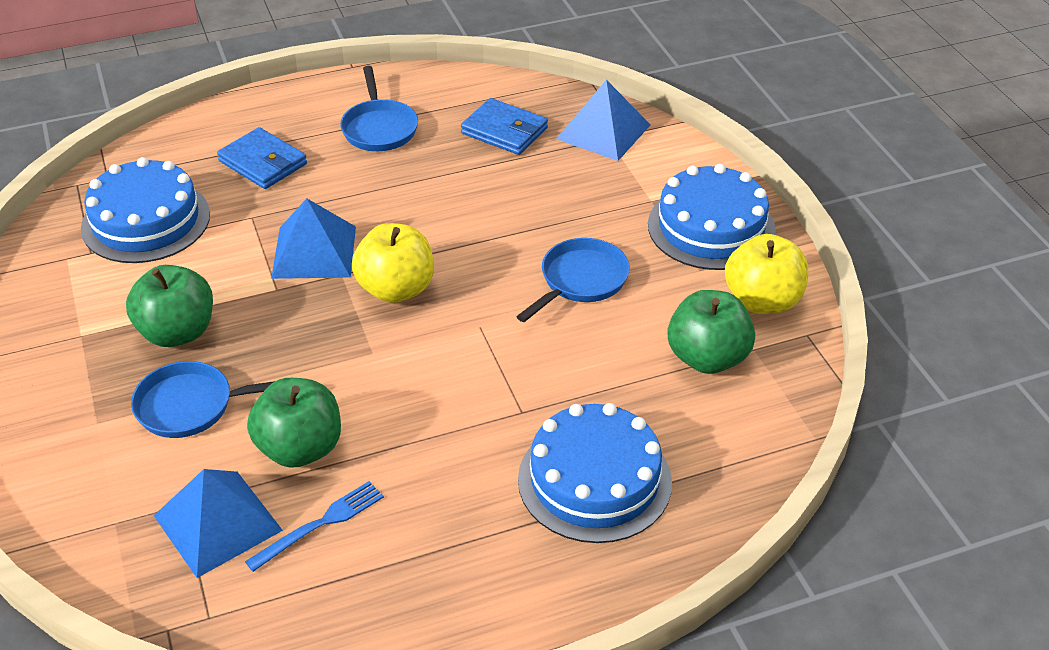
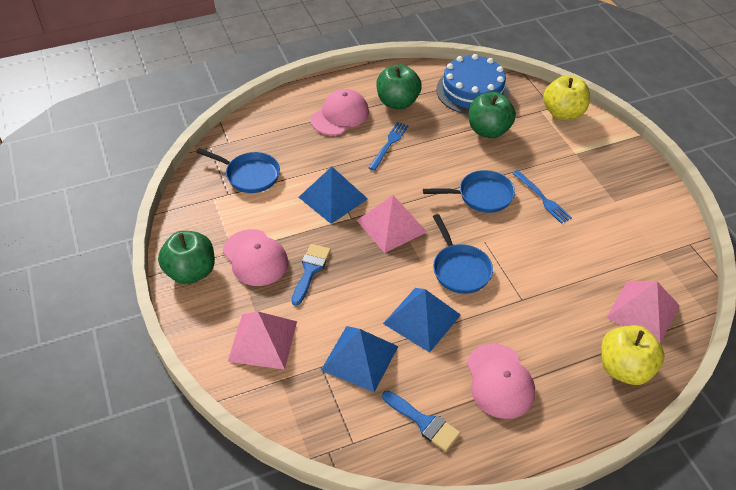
blue brush: 0 -> 2
blue cake: 3 -> 1
blue fork: 1 -> 2
blue wallet: 2 -> 0
pink cap: 0 -> 3
pink pyramid: 0 -> 3

